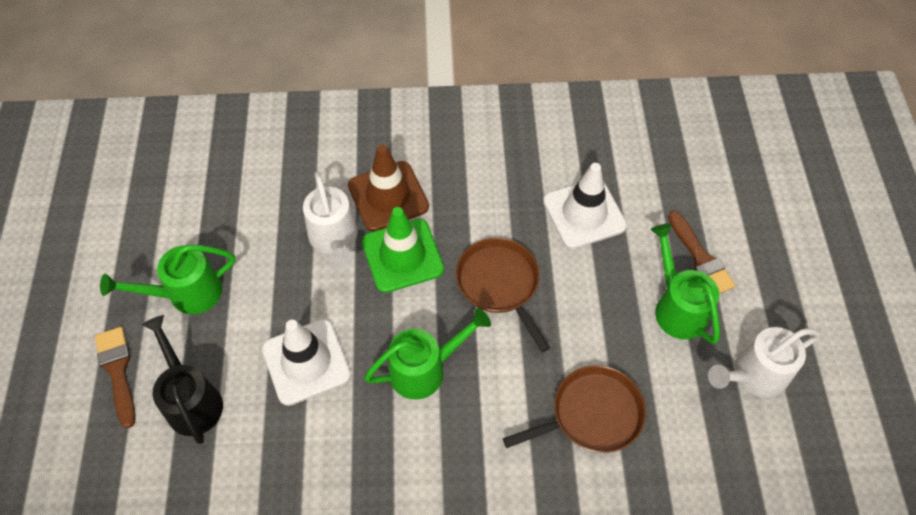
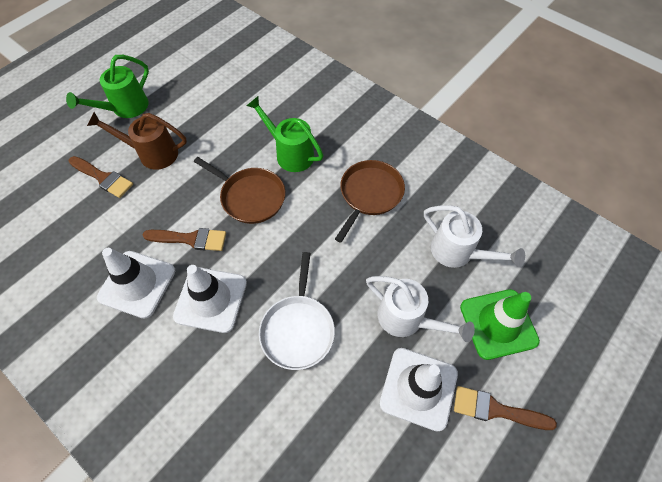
black watering can: 1 -> 0
brown brush: 2 -> 3
brown traffic cone: 1 -> 0
brown watering can: 0 -> 1
green watering can: 3 -> 2
white pan: 0 -> 1
white traffic cone: 2 -> 3

